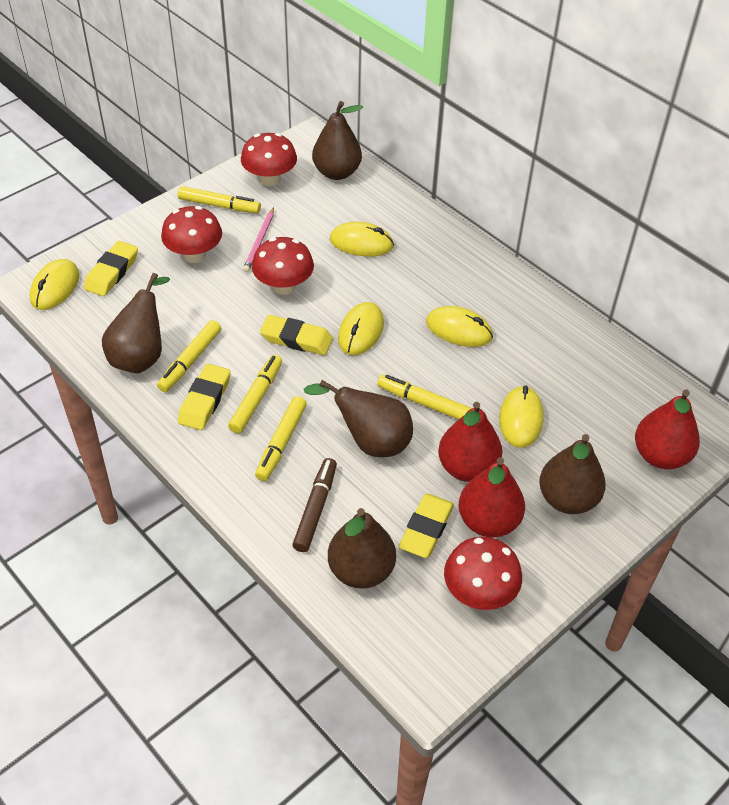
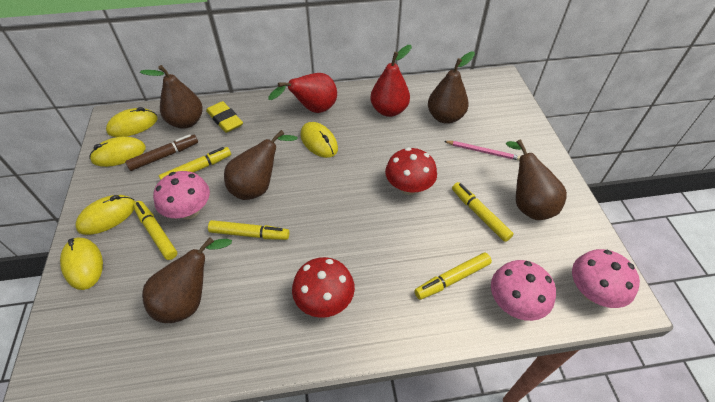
pink mushroom: 0 -> 3
red mushroom: 4 -> 2
red pear: 3 -> 2
yellow eraser: 4 -> 1

